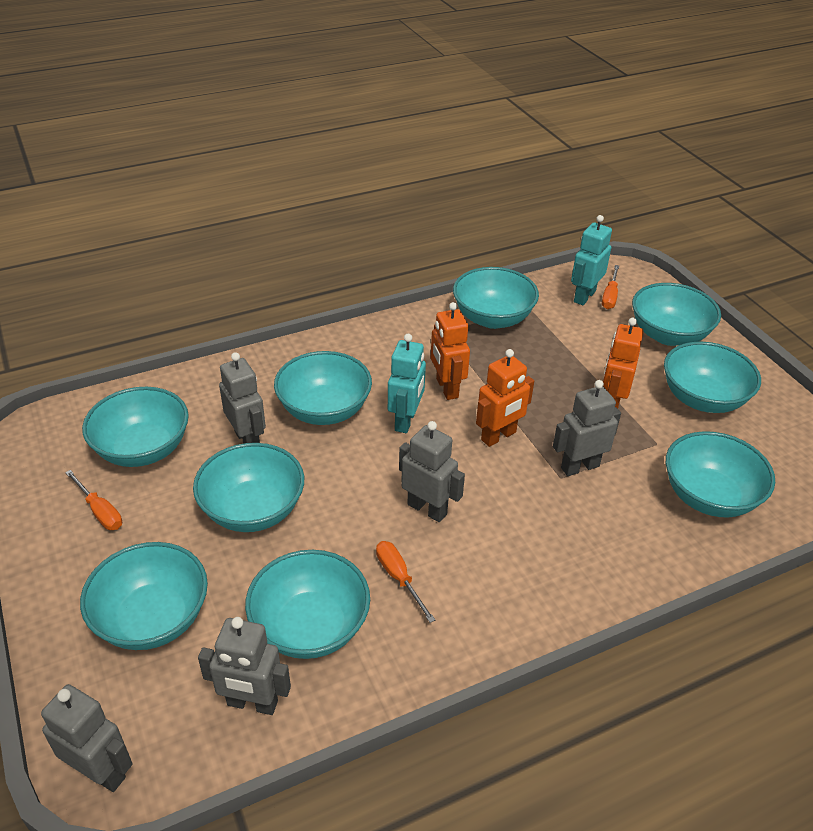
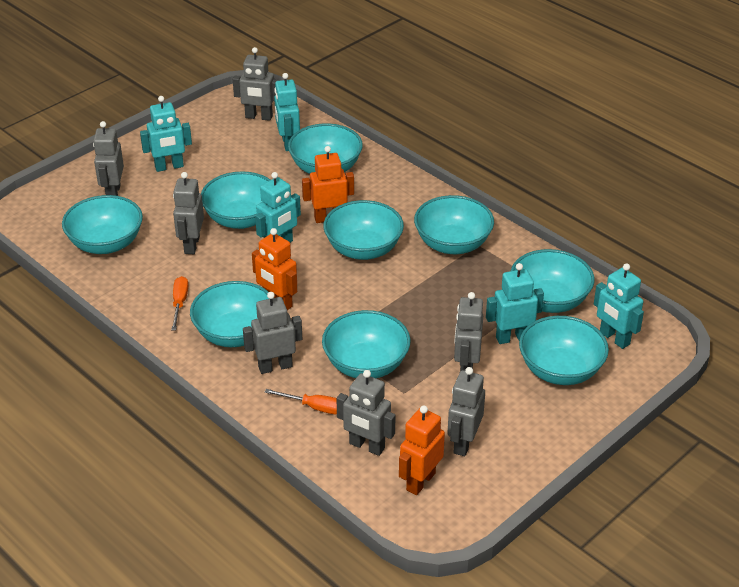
grey robot: 5 -> 7
orange screwdriver: 3 -> 2
turquoise robot: 2 -> 5

